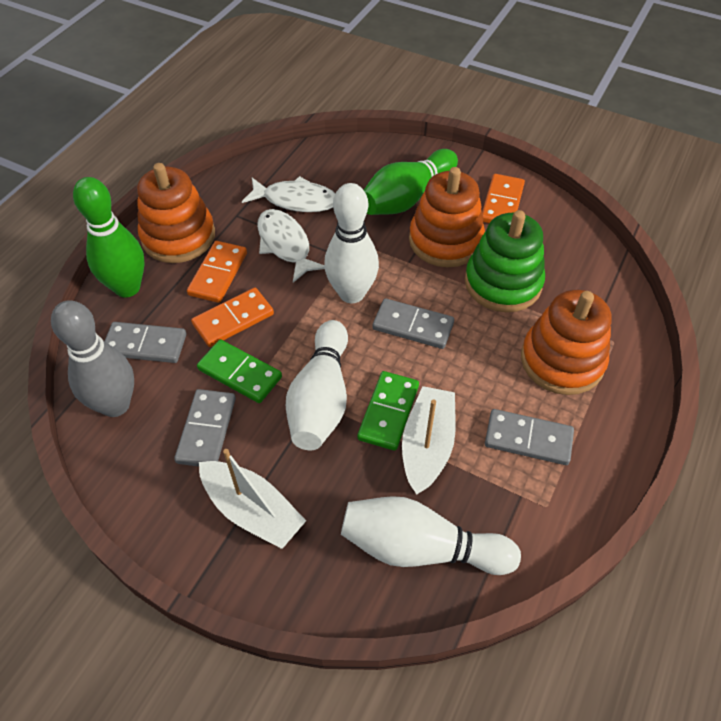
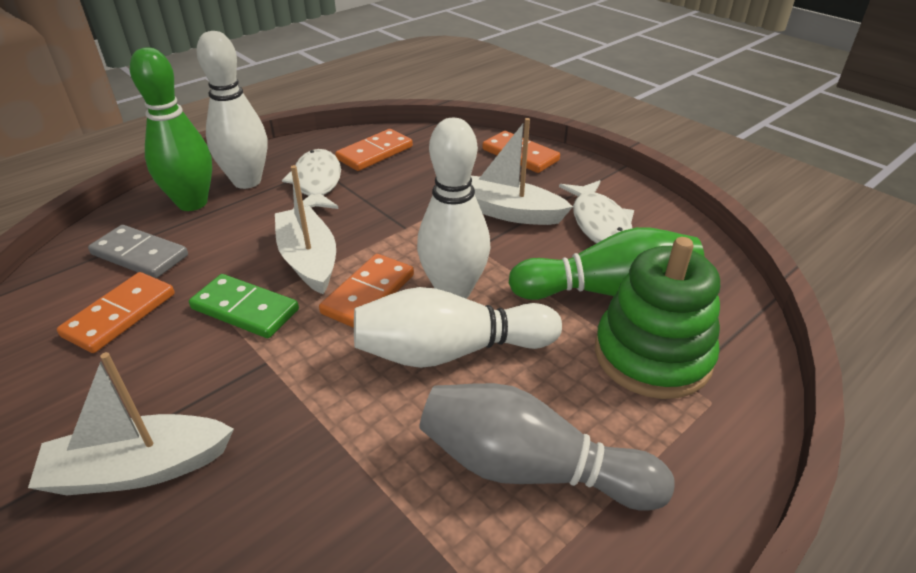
green domino: 2 -> 1
grey domino: 4 -> 1
orange domino: 3 -> 4
orange stacking toy: 3 -> 0
white boat: 2 -> 3

